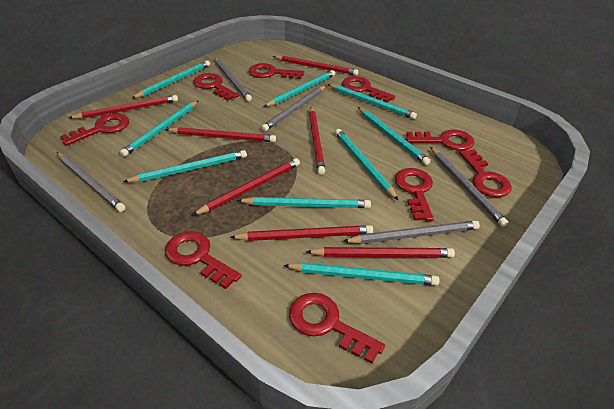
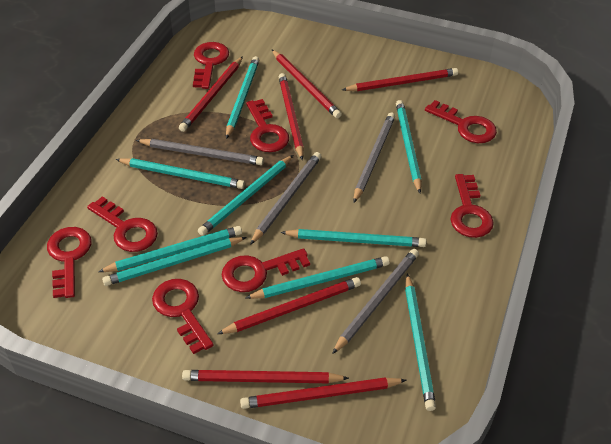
grey pencil: 5 -> 4
red key: 9 -> 8

